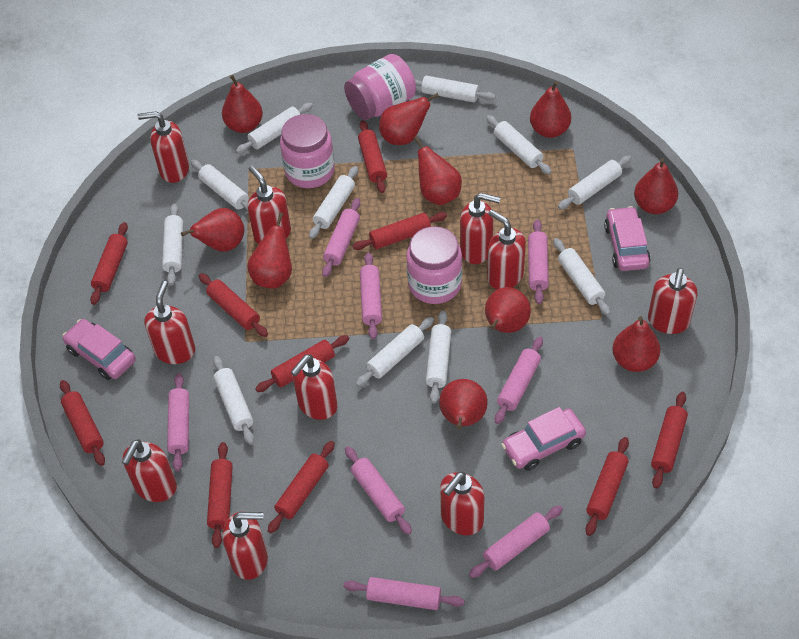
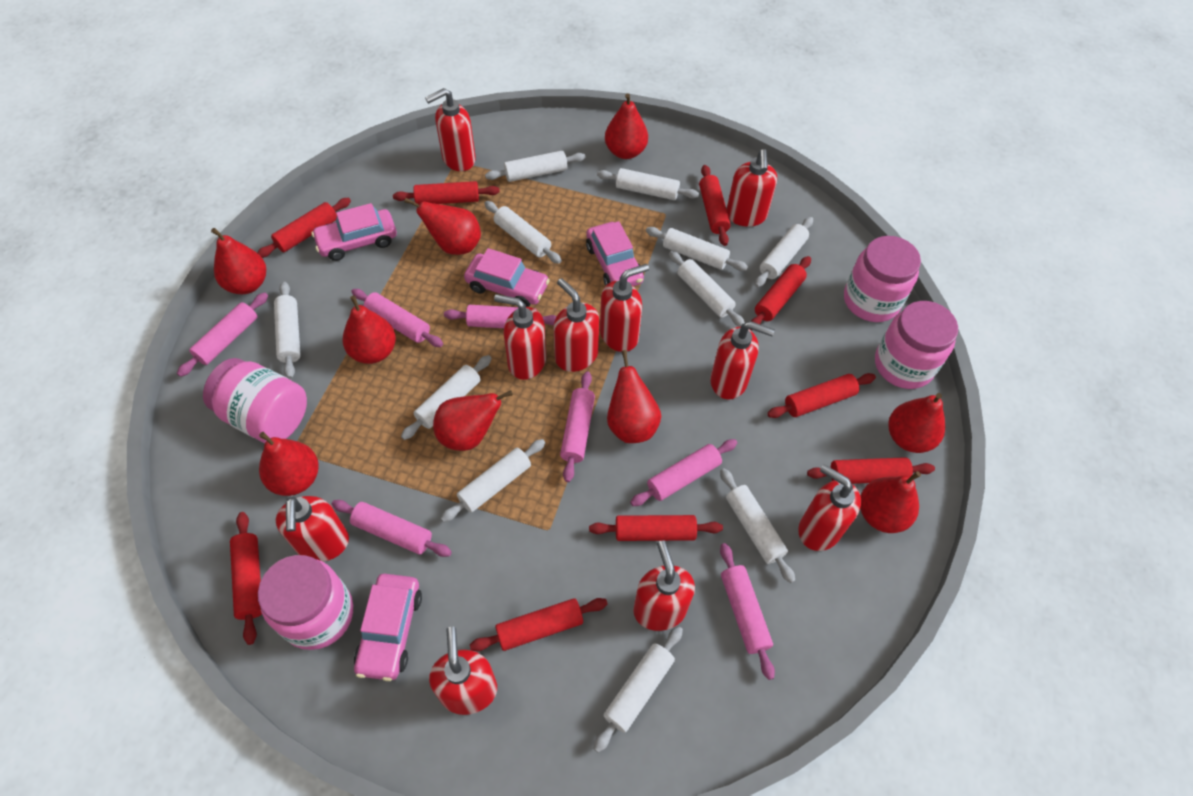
pink car: 3 -> 4
pink jar: 3 -> 4
pink rolling pin: 8 -> 7
red pear: 10 -> 9
red rolling pin: 10 -> 9

